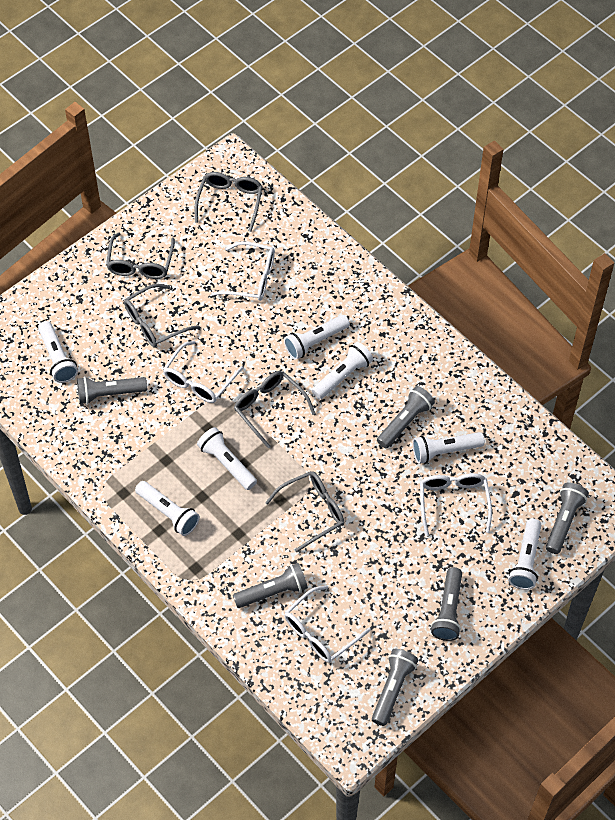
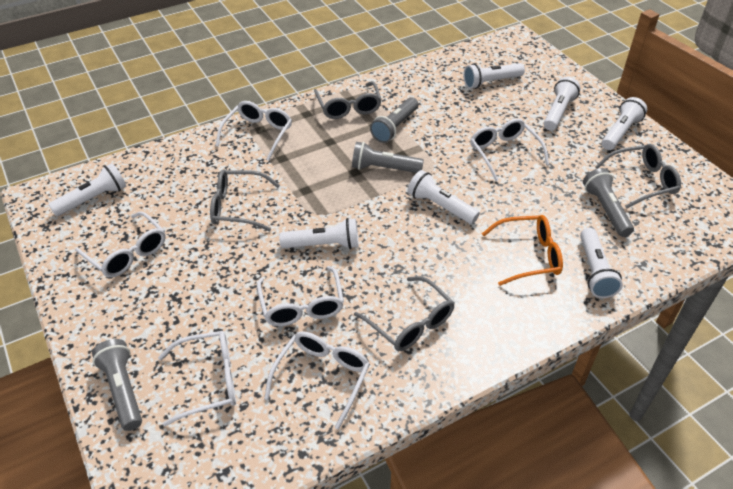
grey flashlight: 6 -> 4
grey glasses: 5 -> 4
orange glasses: 0 -> 1
white glasses: 4 -> 6

